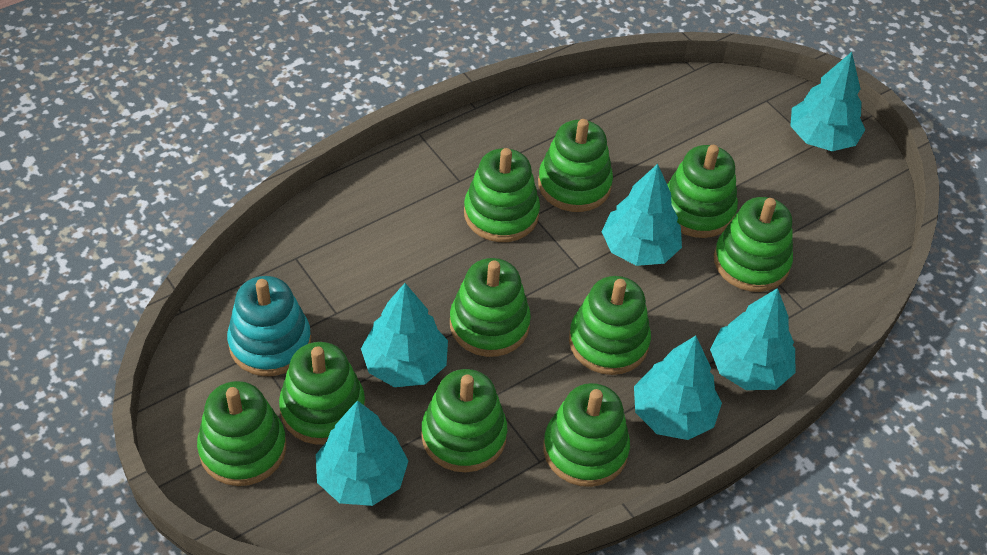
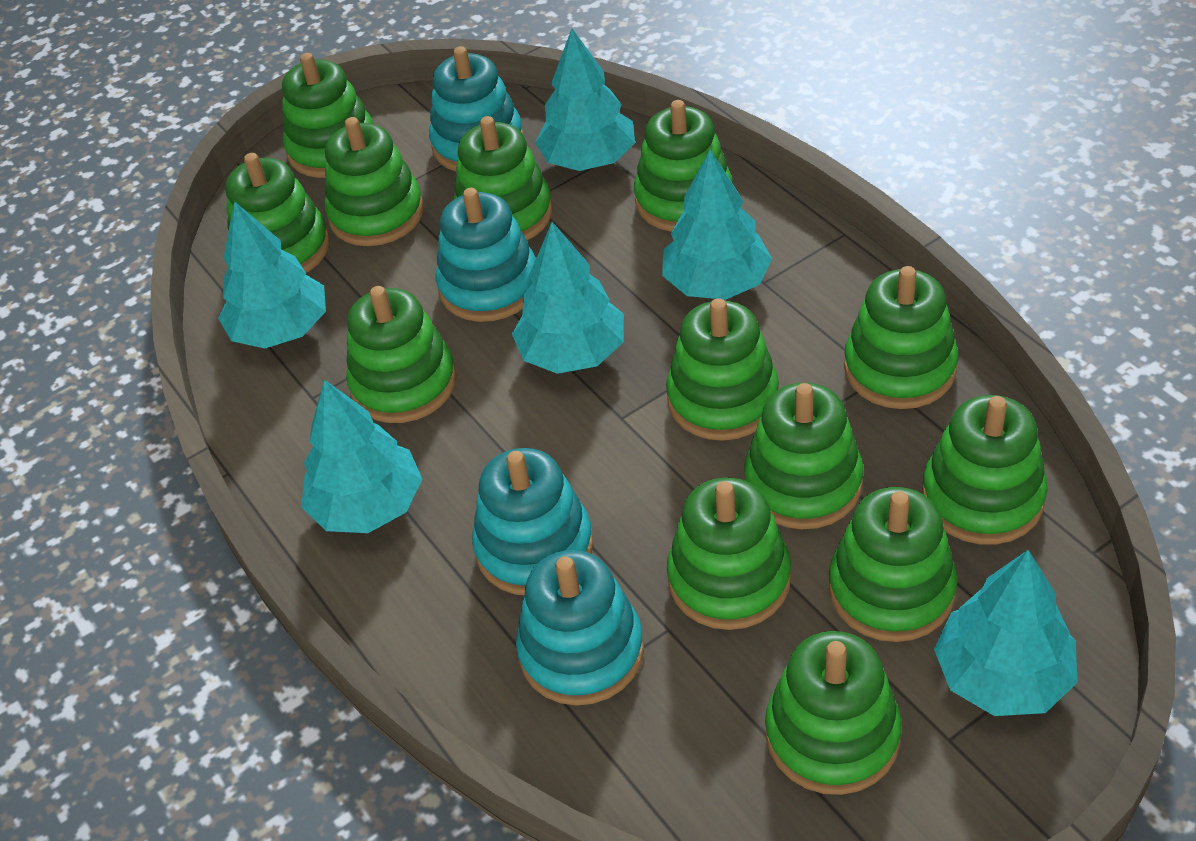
green stacking toy: 10 -> 13
turquoise stacking toy: 1 -> 4

